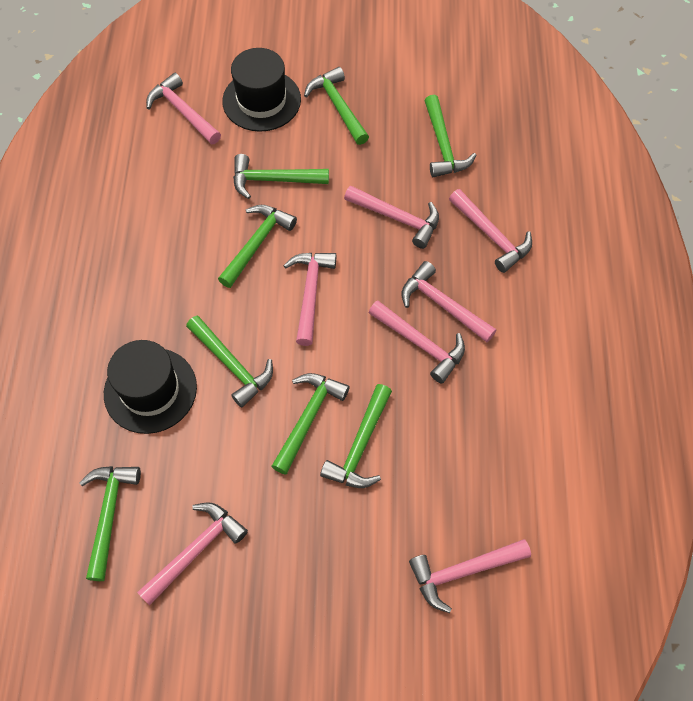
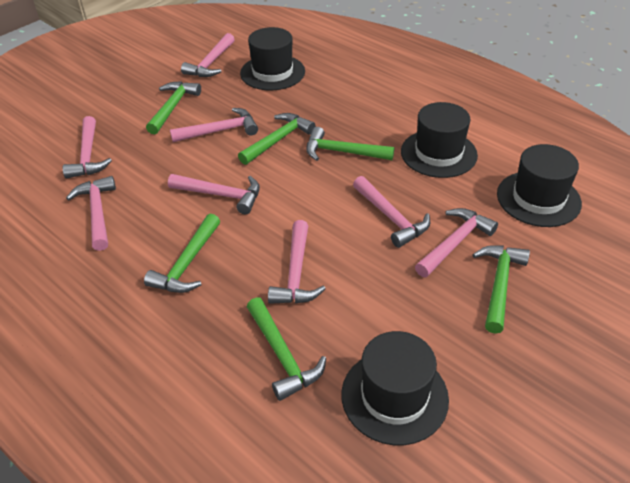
black hat: 2 -> 4
green hammer: 8 -> 6

